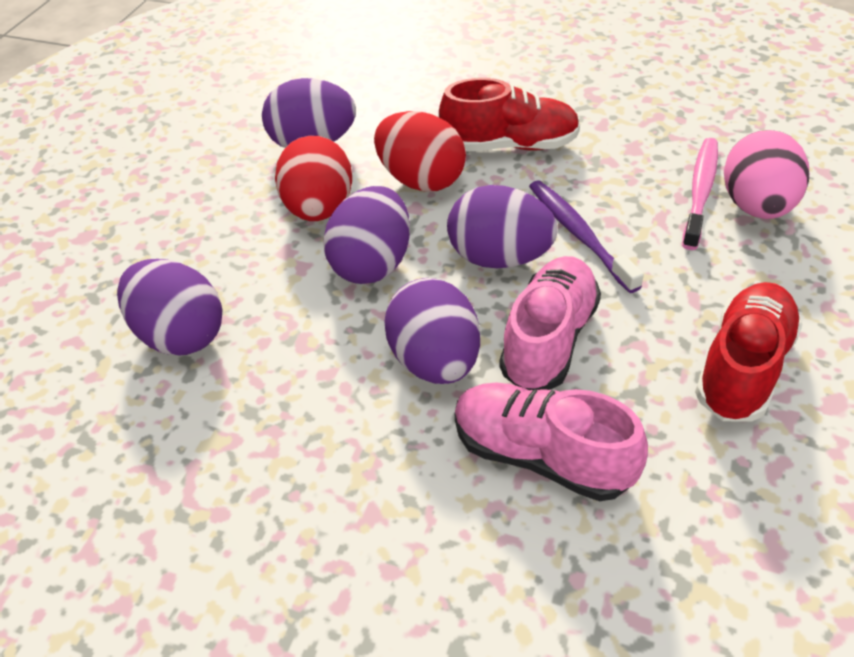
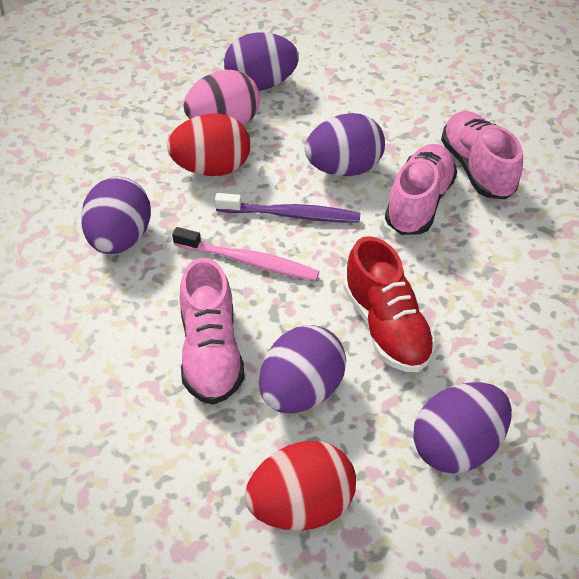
pink shoe: 2 -> 3
red shoe: 2 -> 1

